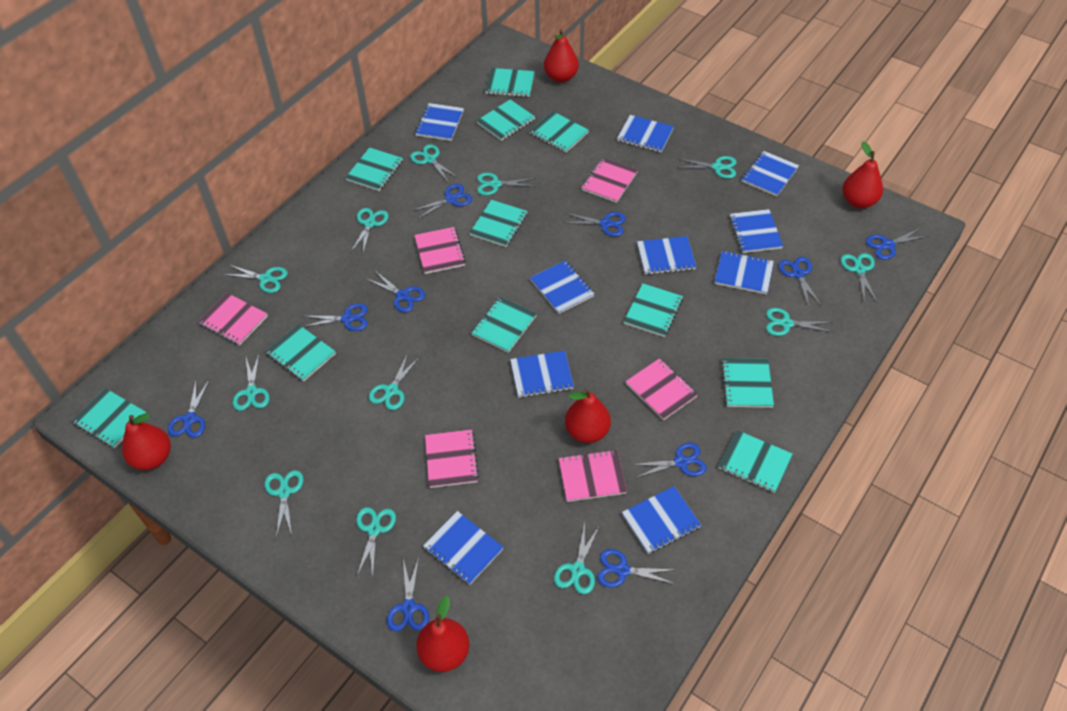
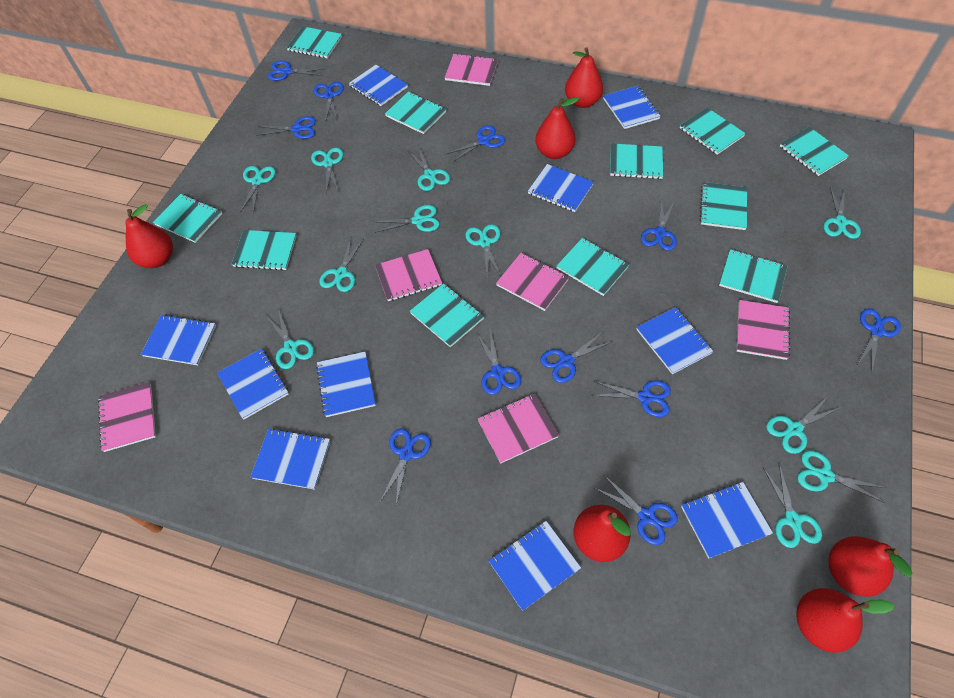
blue scissors: 10 -> 11
red pear: 5 -> 6
turquoise scissors: 12 -> 11

